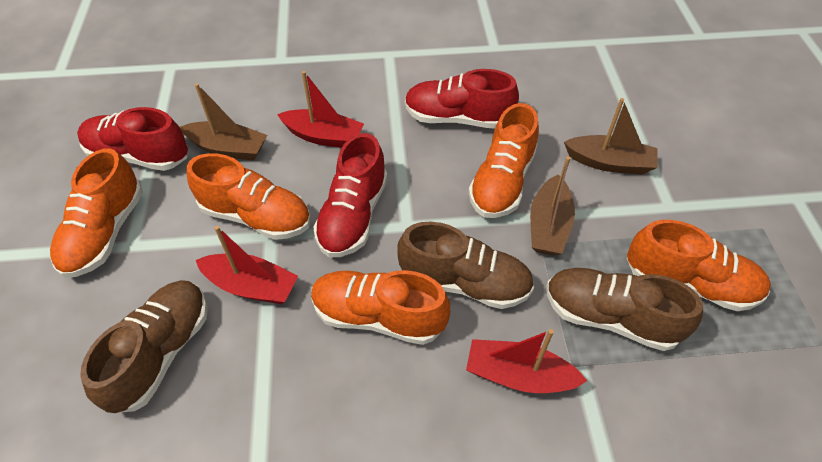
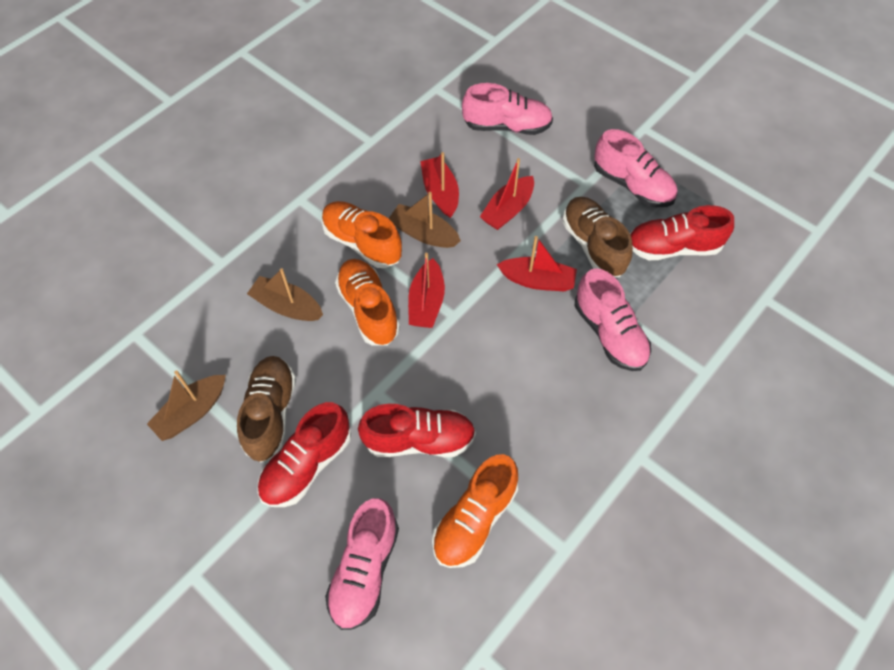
brown shoe: 3 -> 2
orange shoe: 5 -> 3
pink shoe: 0 -> 4
red boat: 3 -> 4

